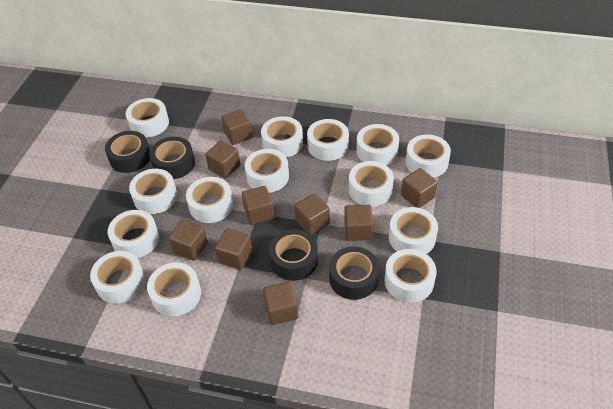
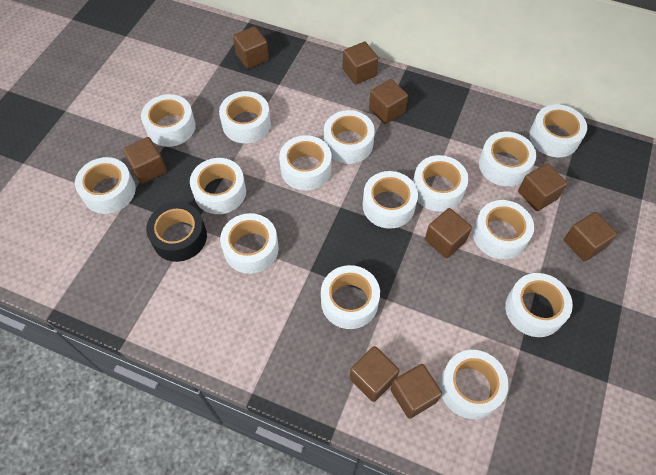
black tape: 4 -> 1
white tape: 14 -> 15

